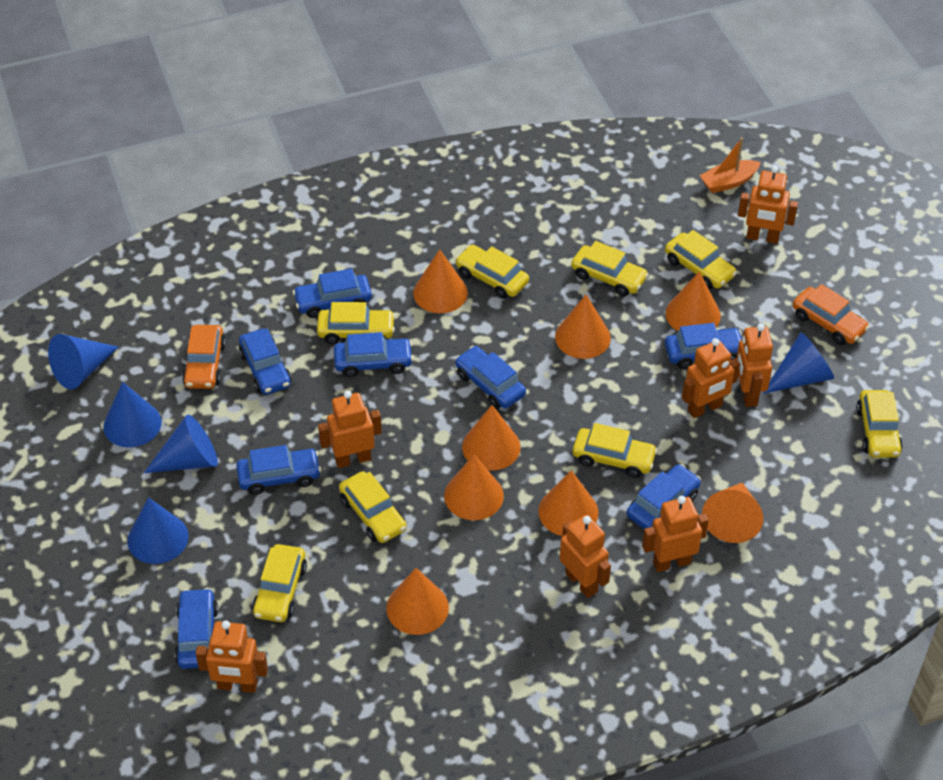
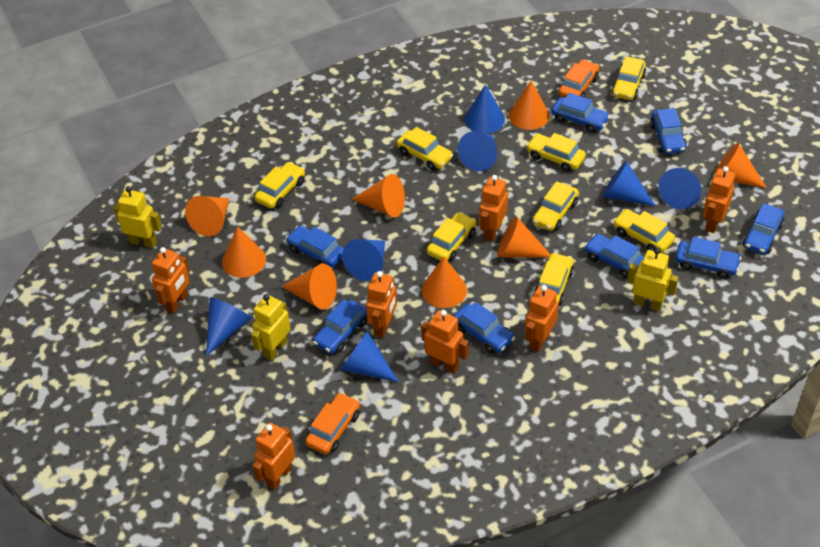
blue cone: 5 -> 7
orange boat: 1 -> 0
yellow robot: 0 -> 3

